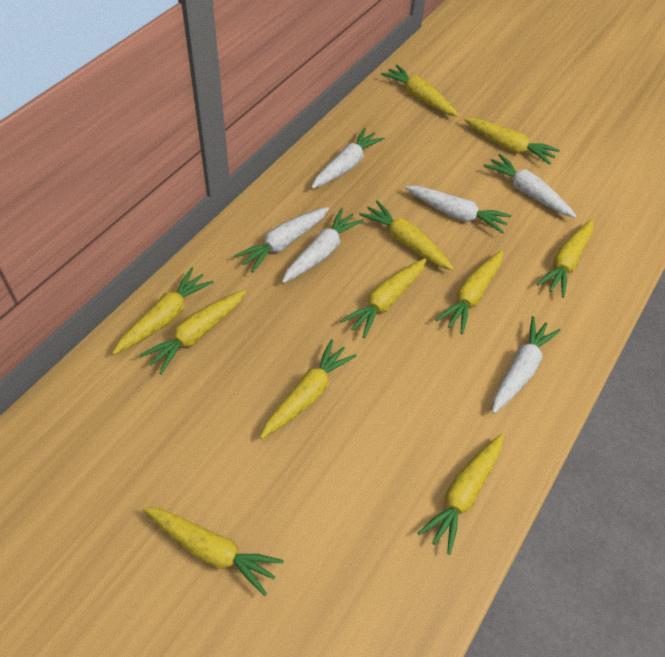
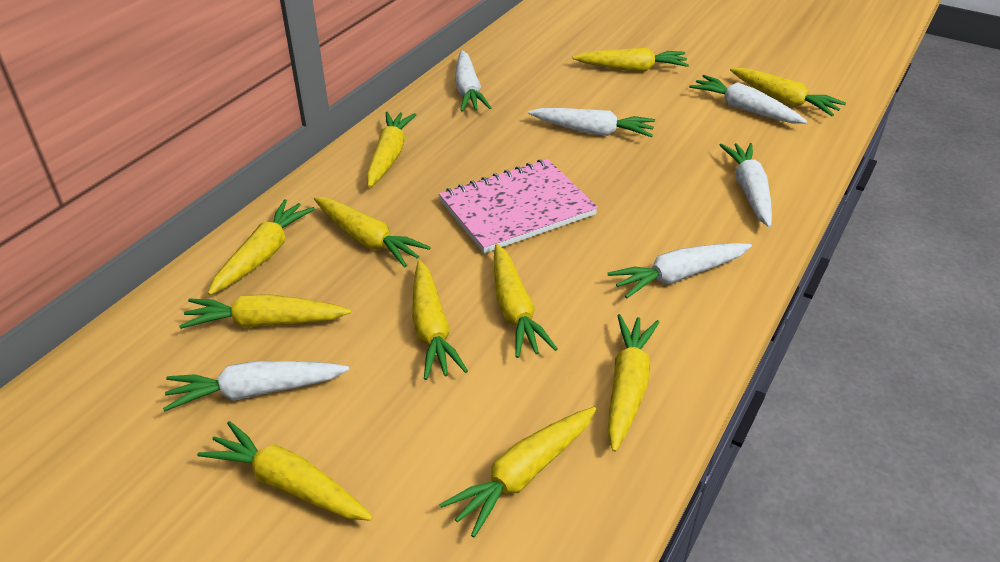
pink notebook: 0 -> 1

